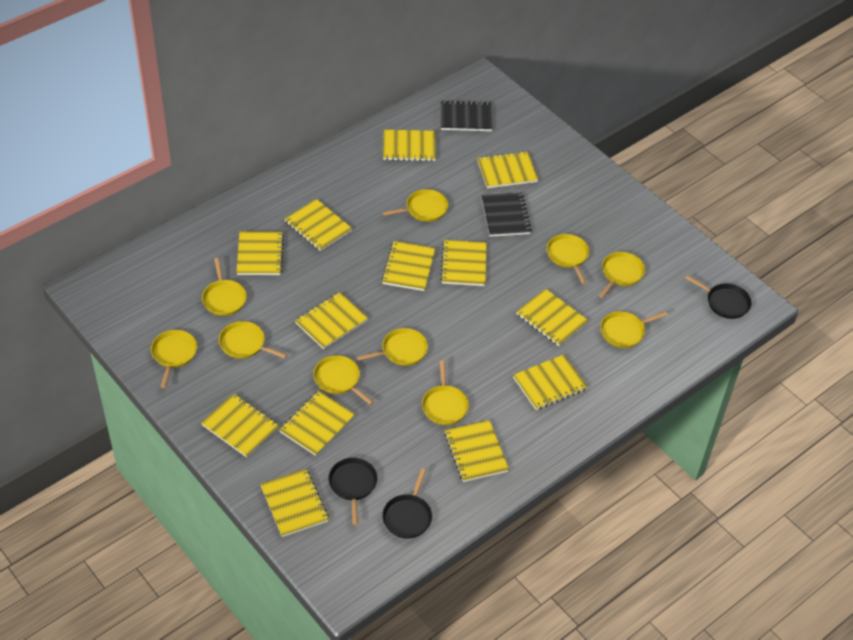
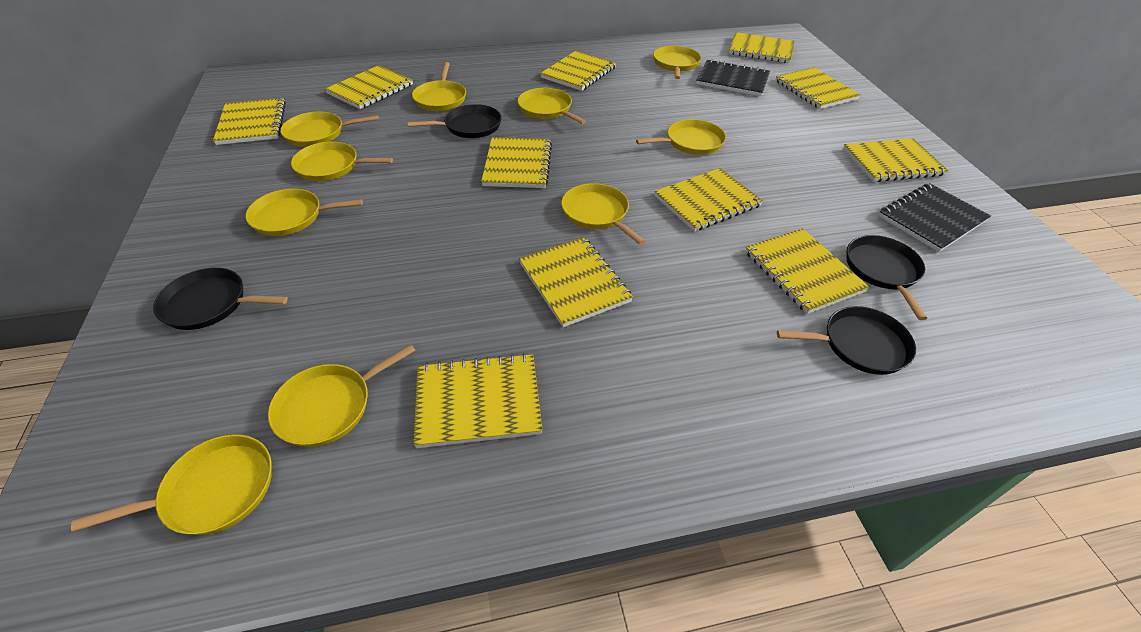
black pan: 3 -> 4
yellow notebook: 13 -> 11

